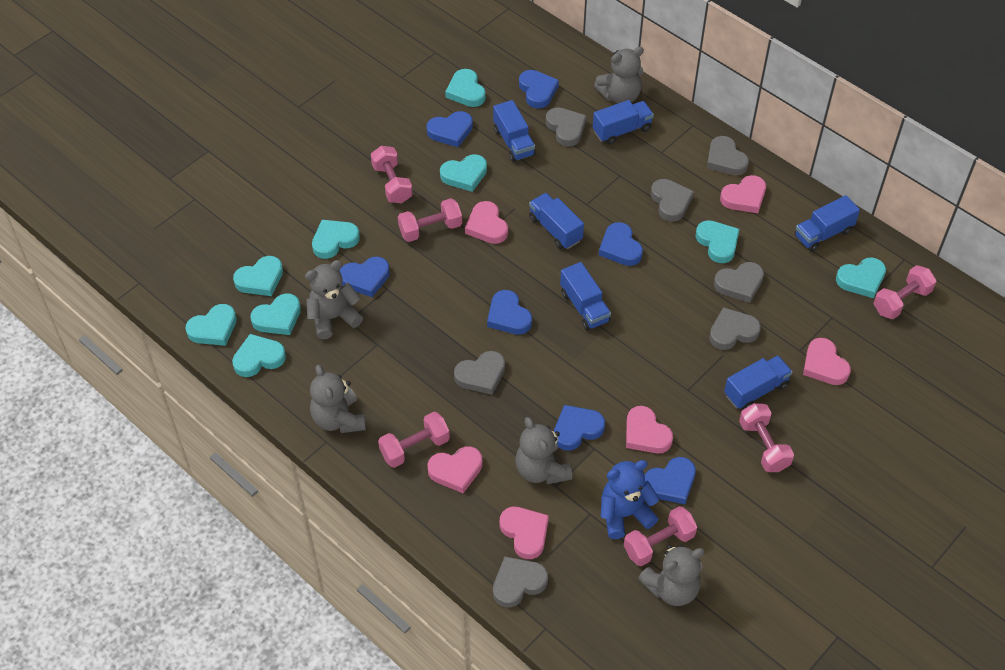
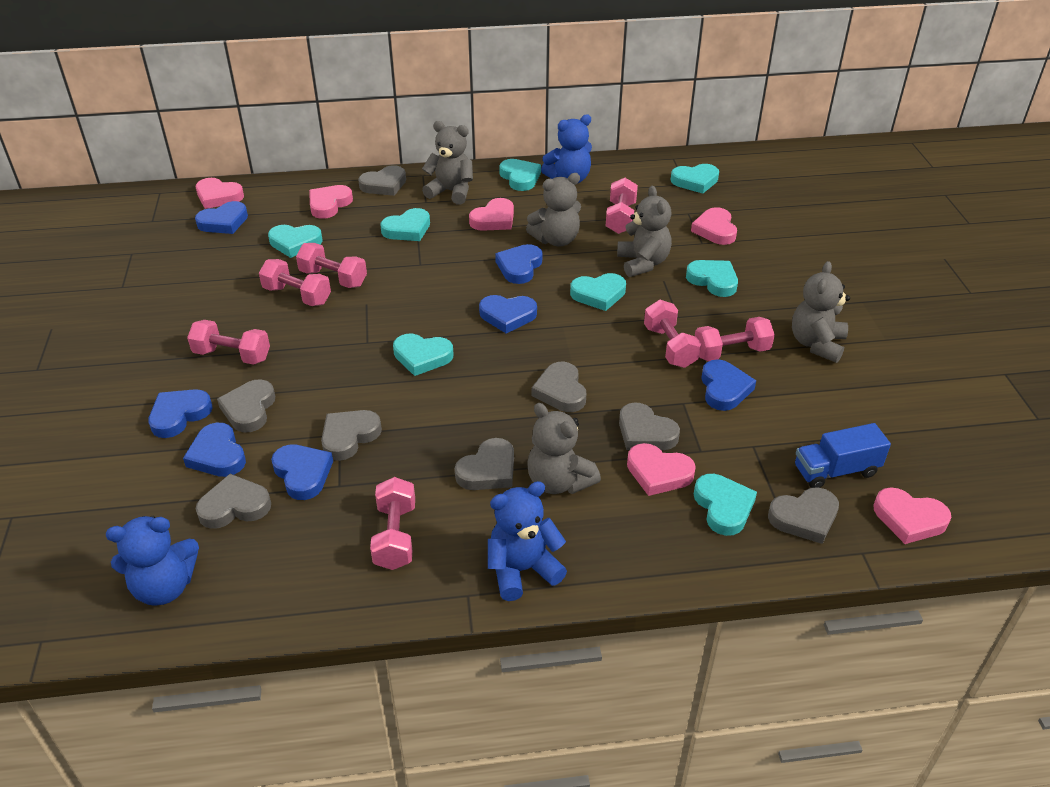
blue teddy bear: 1 -> 3
blue truck: 6 -> 1
grey heart: 7 -> 8
pink dumbbell: 6 -> 7
turquoise heart: 9 -> 8

